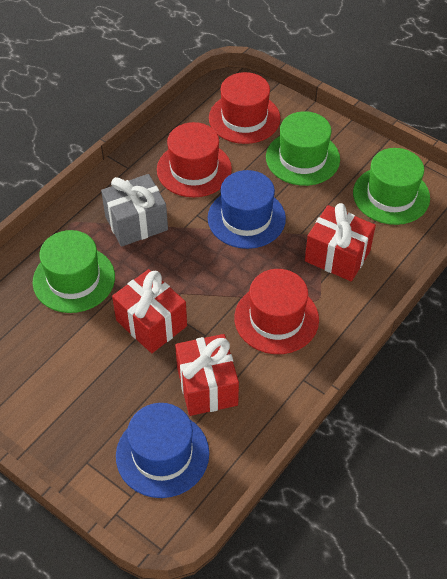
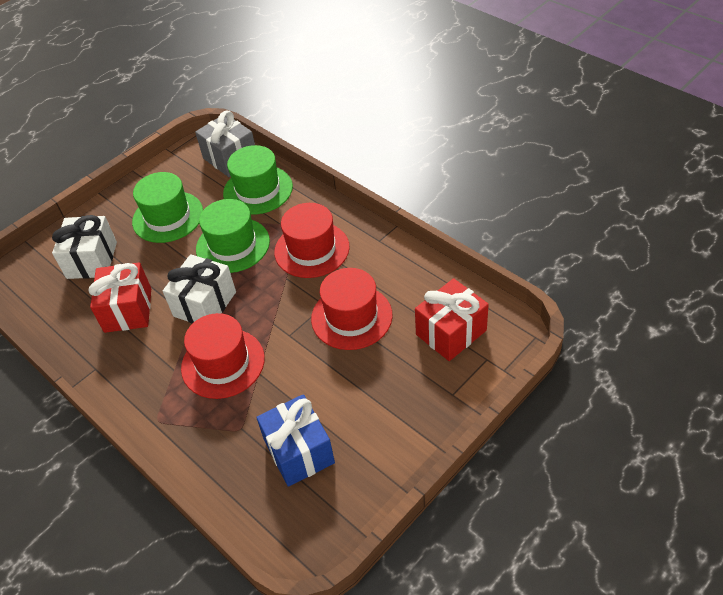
blue gift: 0 -> 1
blue hat: 2 -> 0
red gift: 3 -> 2
white gift: 0 -> 2

